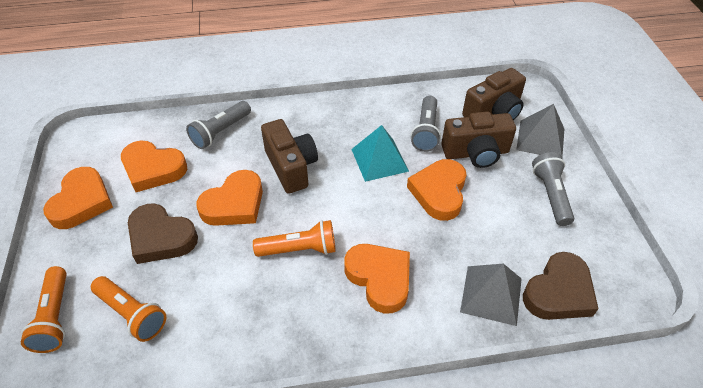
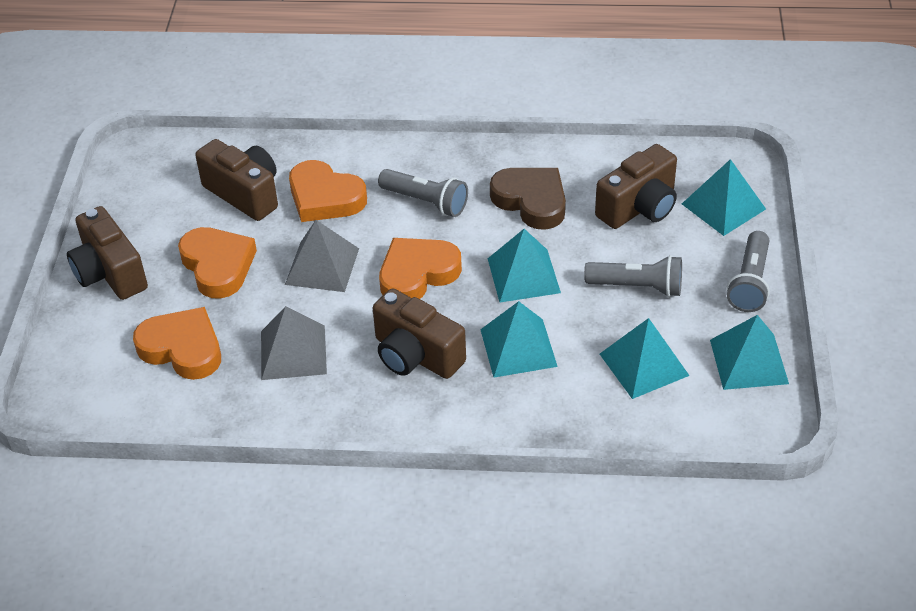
brown camera: 3 -> 4
brown heart: 2 -> 1
orange flashlight: 3 -> 0
orange heart: 5 -> 4
turquoise pyramid: 1 -> 5

